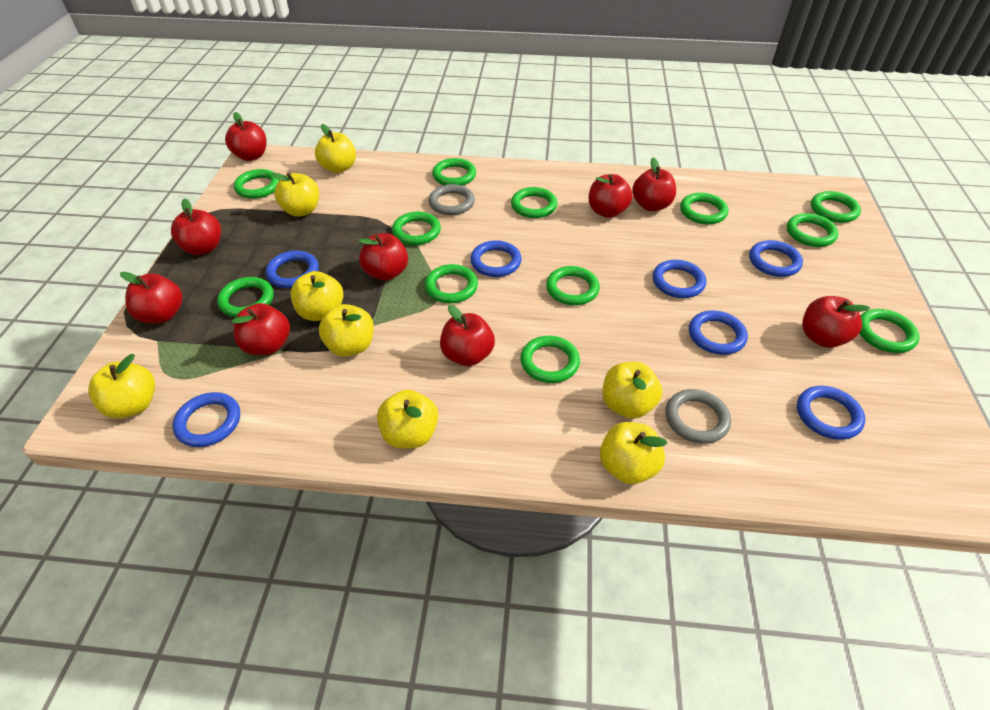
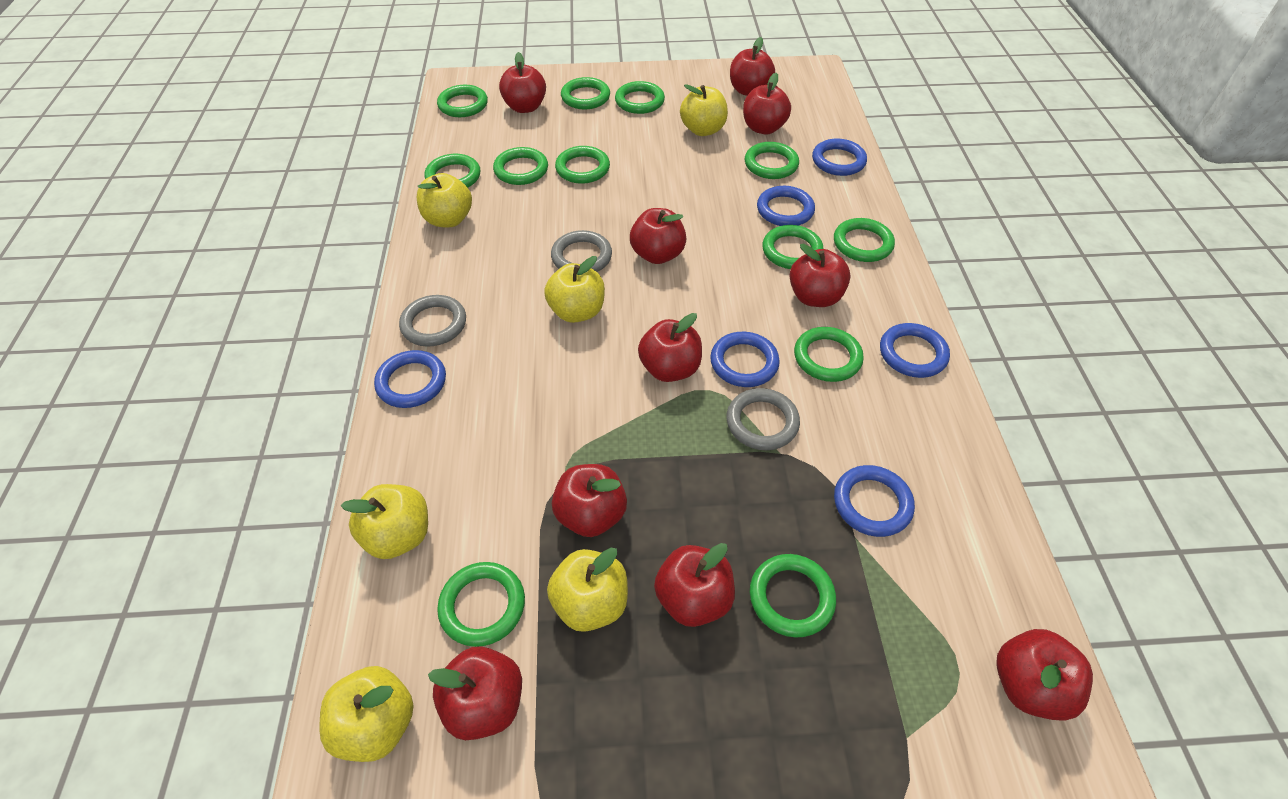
blue ring: 7 -> 6
grey ring: 2 -> 3
red apple: 9 -> 10
yellow apple: 8 -> 6

